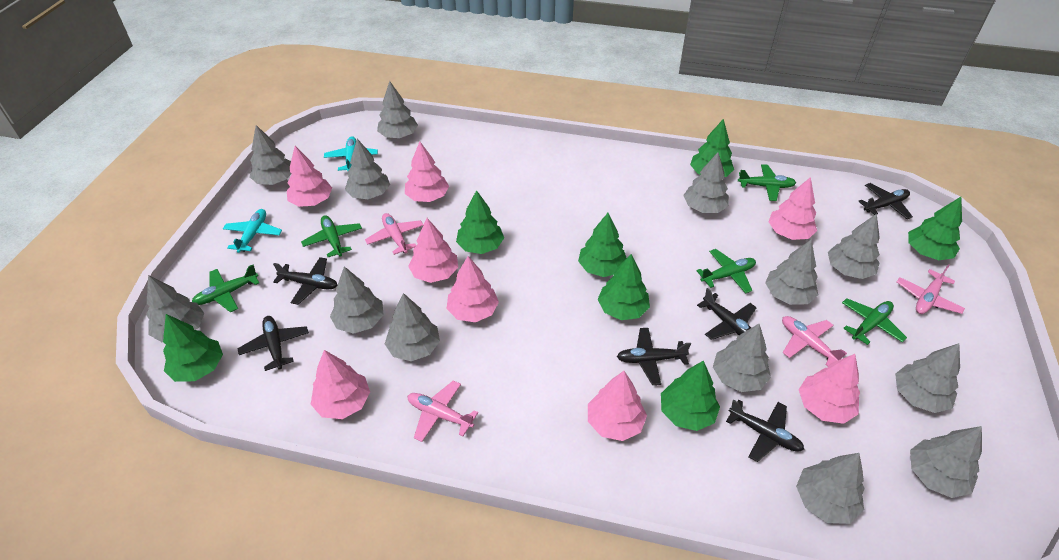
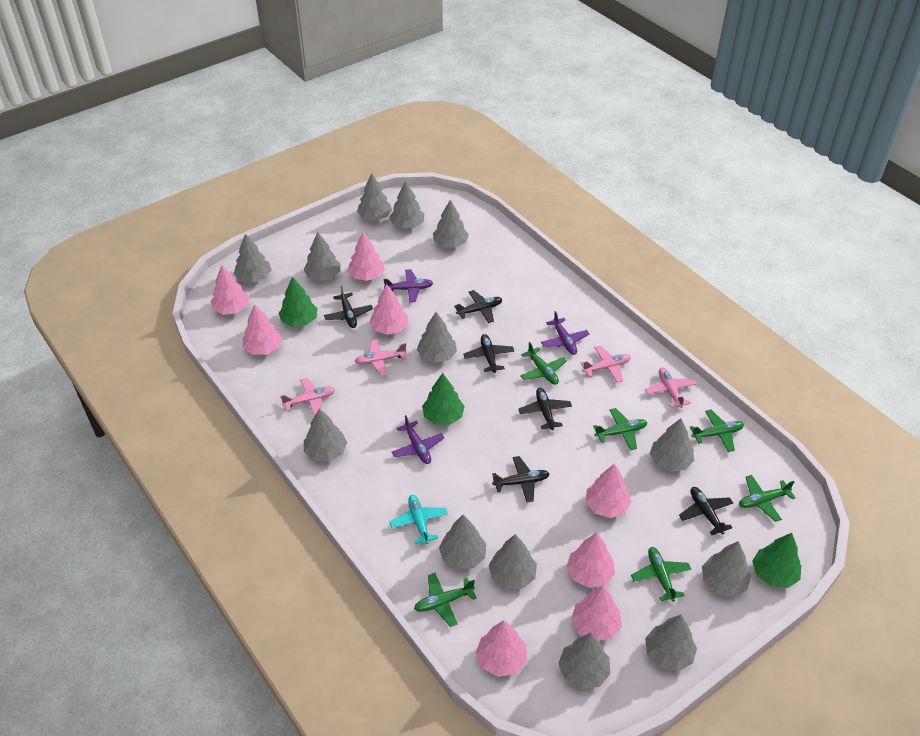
green plane: 5 -> 6
green tree: 7 -> 3
purple plane: 0 -> 3
turquoise plane: 2 -> 1

